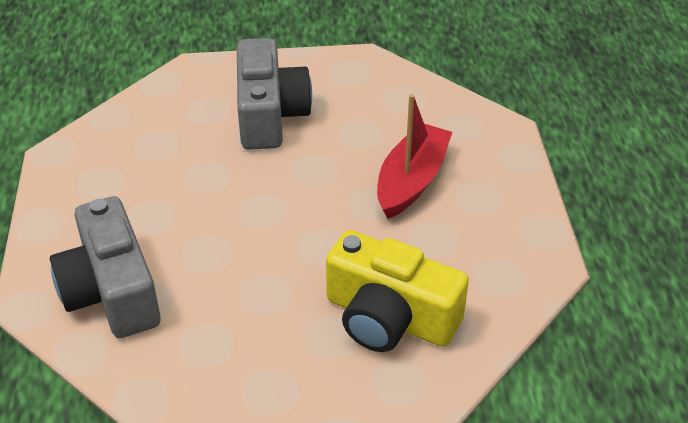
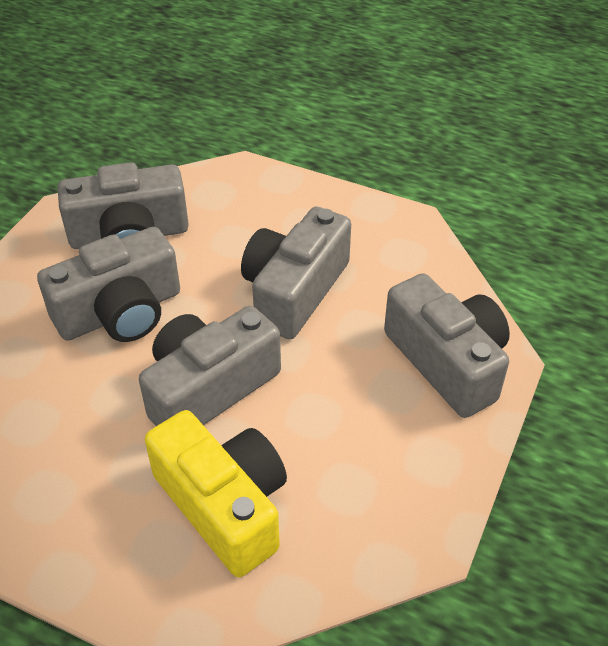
grey camera: 2 -> 5
red boat: 1 -> 0

